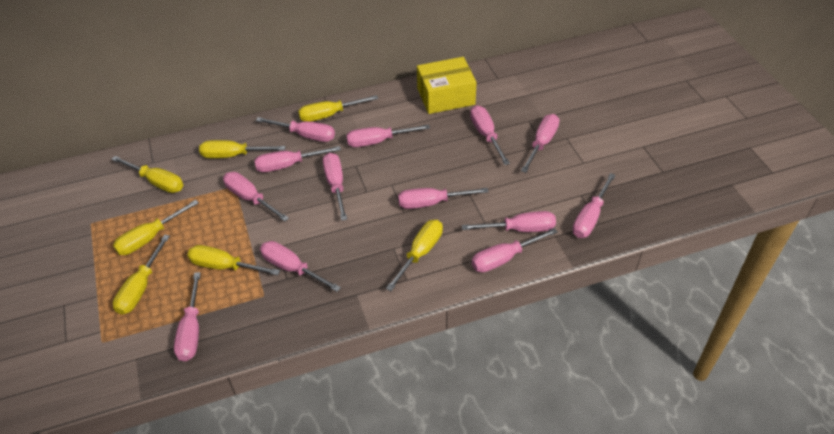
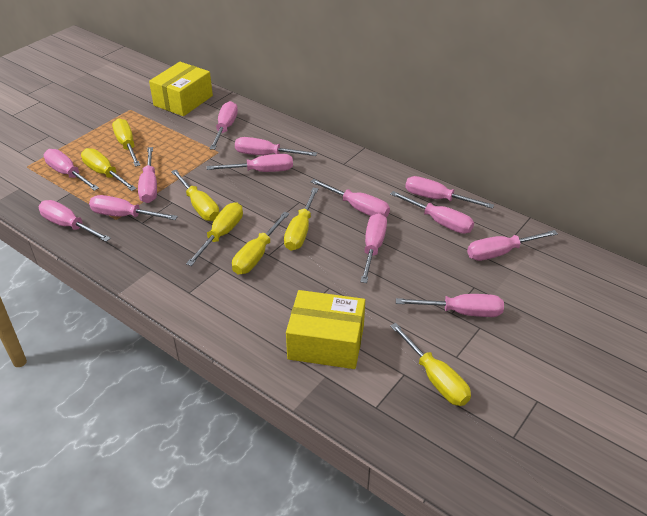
yellow box: 1 -> 2

